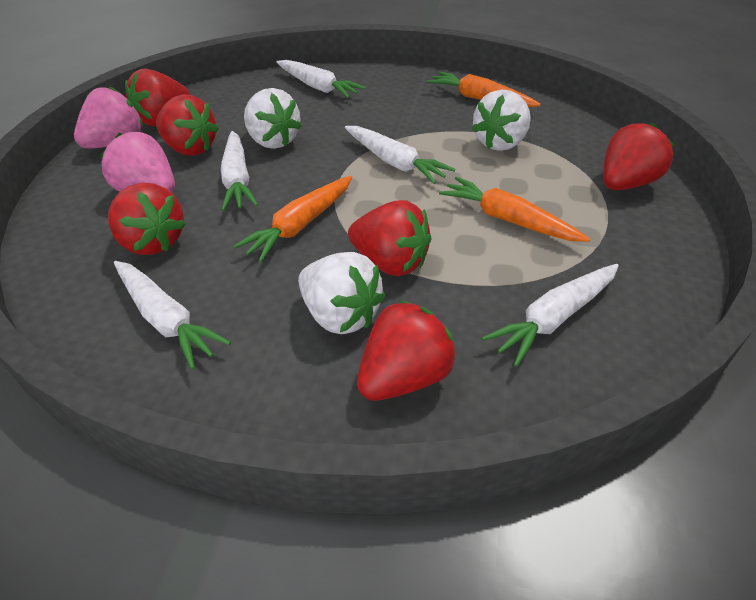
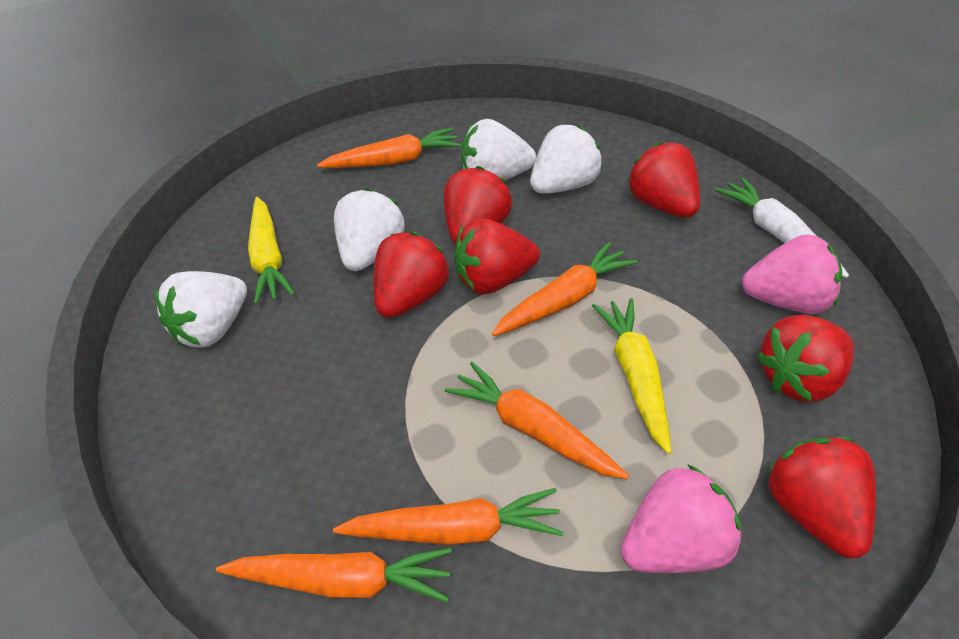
orange carrot: 3 -> 5
white carrot: 5 -> 1
white strawberry: 3 -> 4
yellow carrot: 0 -> 2

